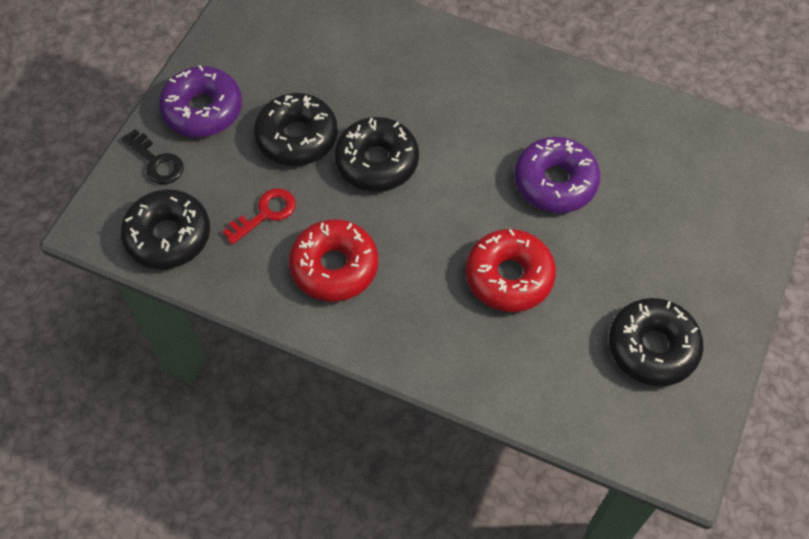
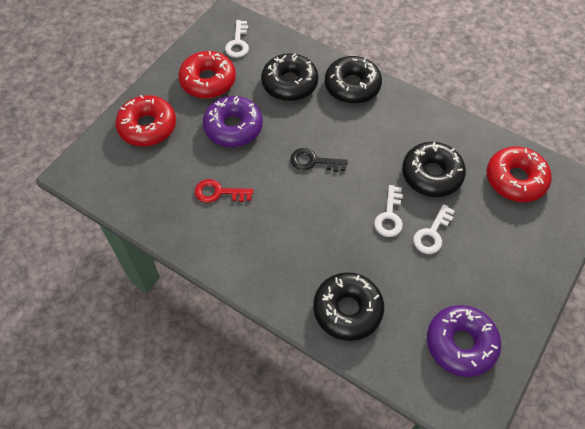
red donut: 2 -> 3
white key: 0 -> 3

